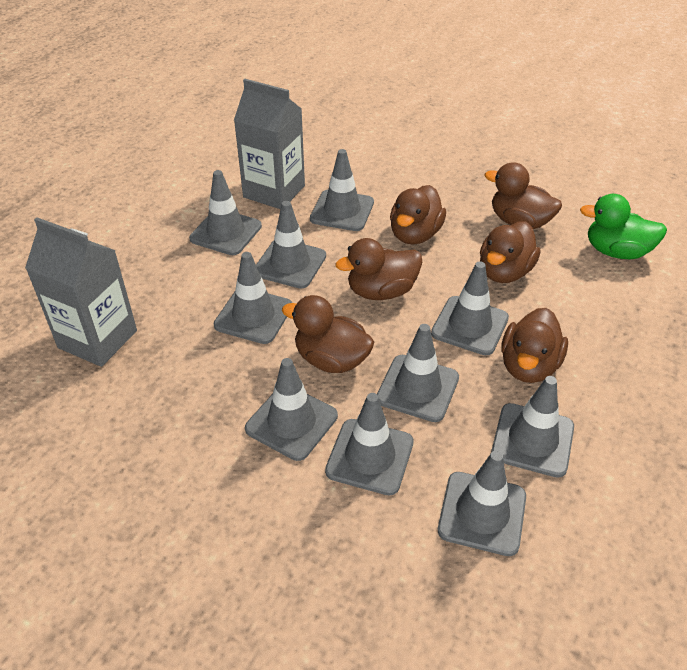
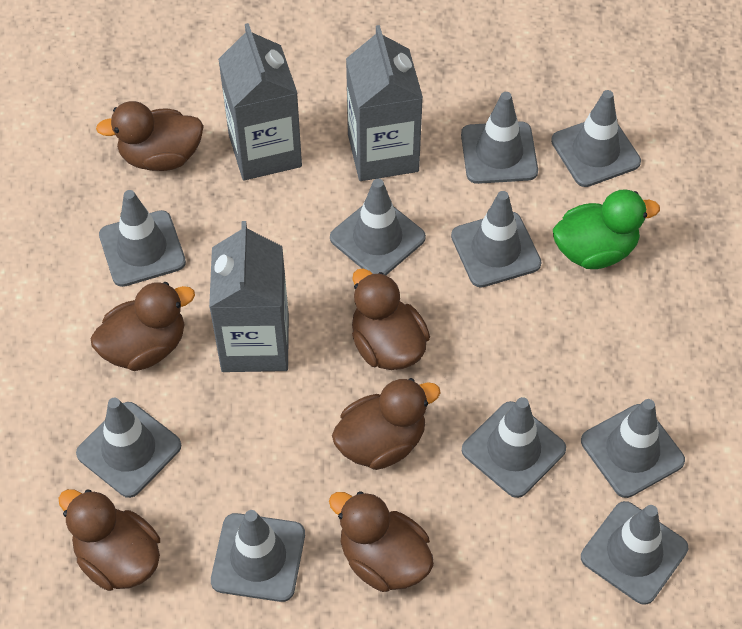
grey carton: 2 -> 3

